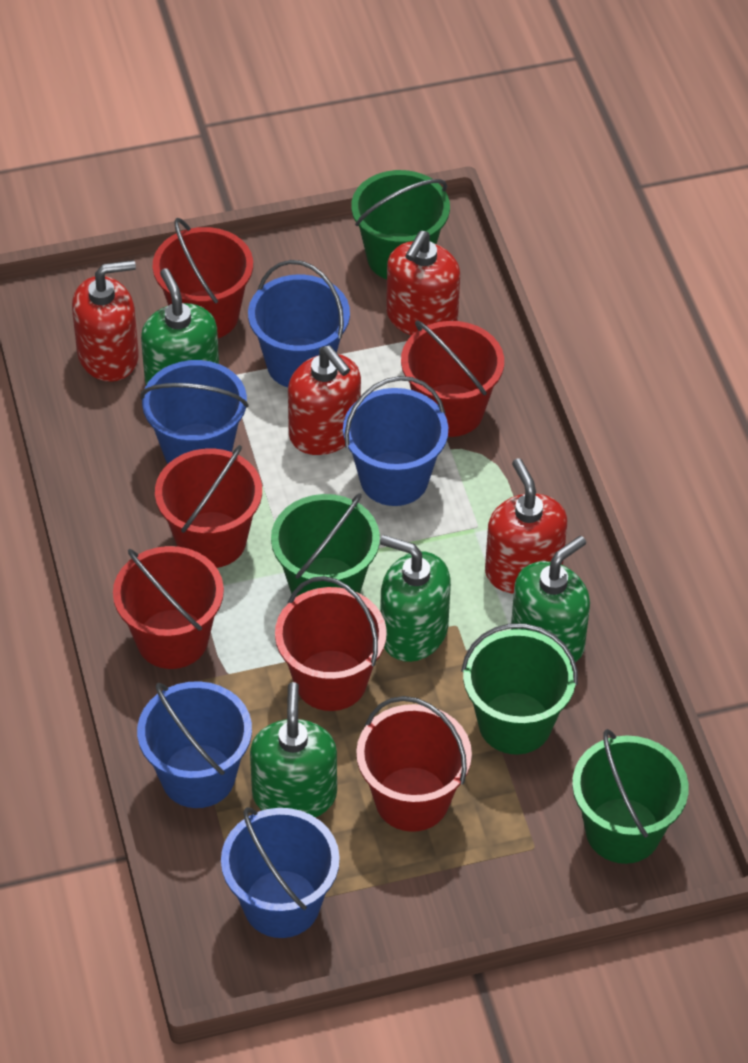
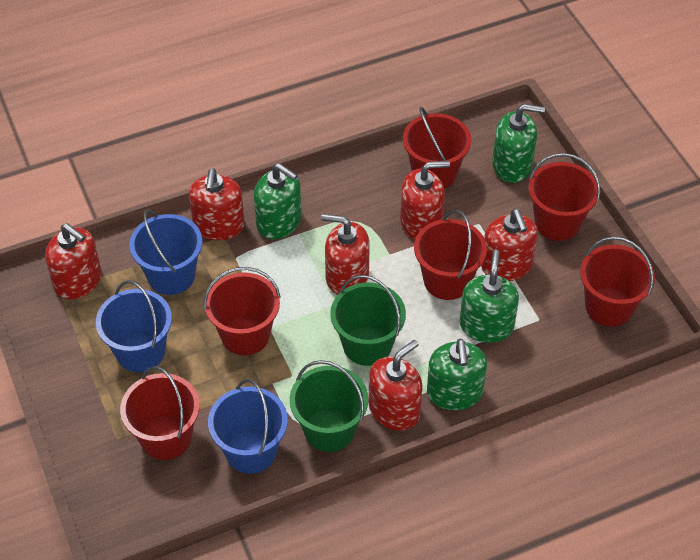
blue bucket: 5 -> 3
green bucket: 4 -> 2
red soap dispenser: 4 -> 6

